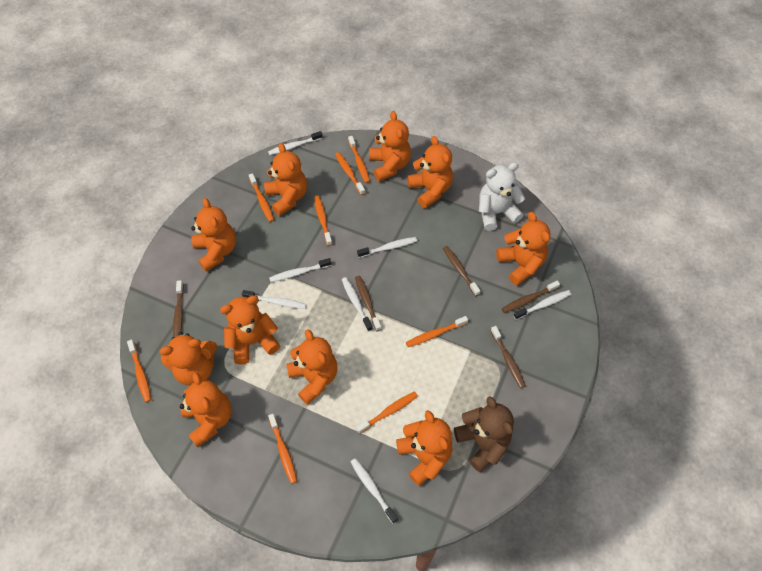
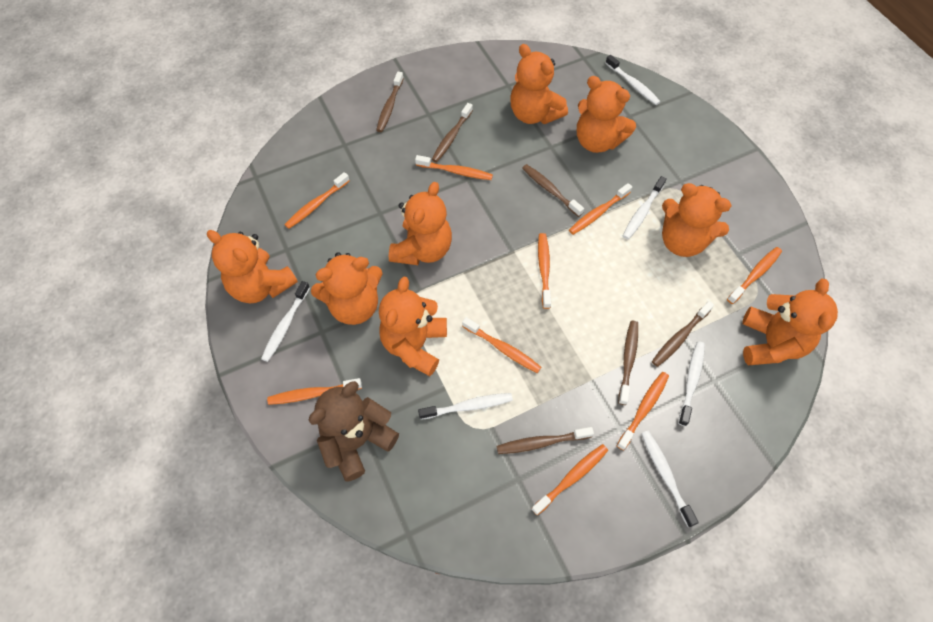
brown toothbrush: 5 -> 6
orange teddy bear: 10 -> 8
orange toothbrush: 8 -> 9
white teddy bear: 1 -> 0
white toothbrush: 7 -> 6

